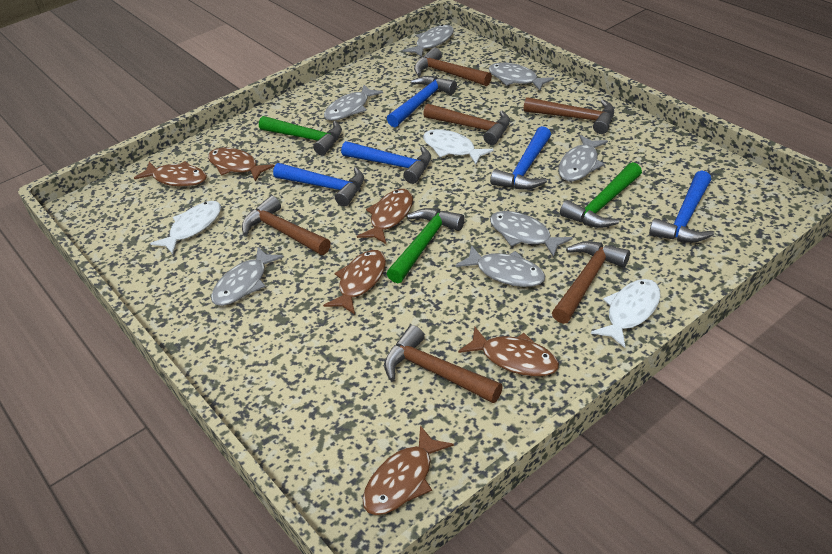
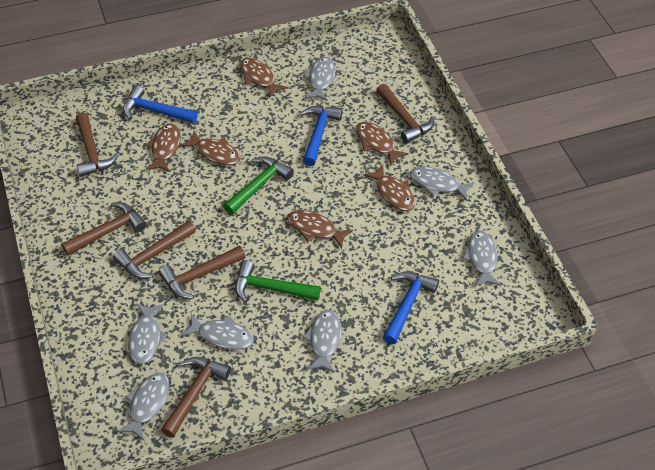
blue hammer: 5 -> 3
green hammer: 3 -> 2
white fish: 3 -> 0

